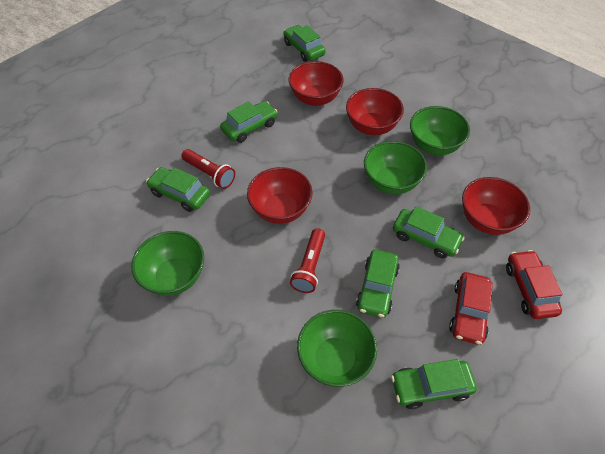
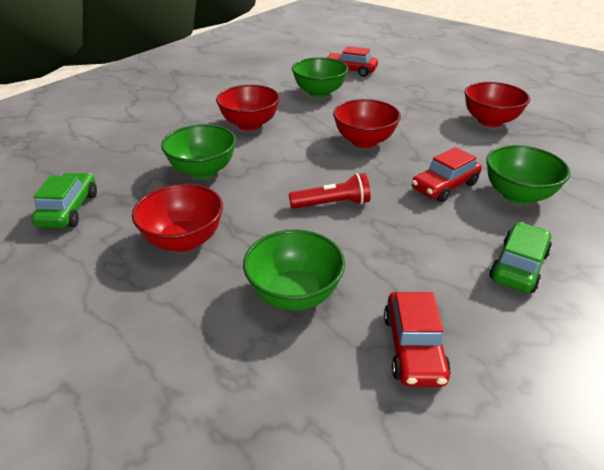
green car: 6 -> 2
red car: 2 -> 3
red flashlight: 2 -> 1

